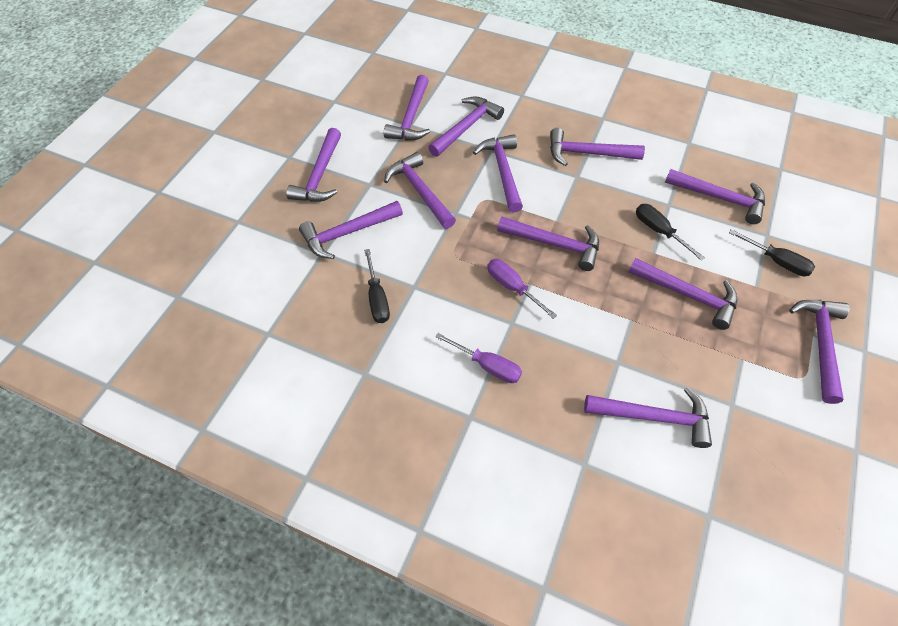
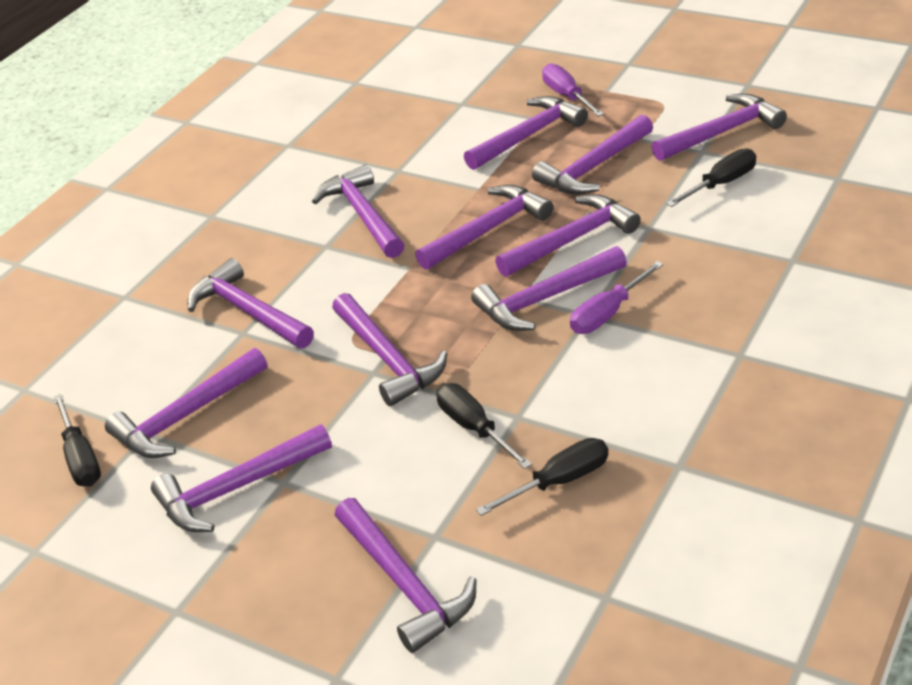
black screwdriver: 3 -> 4

